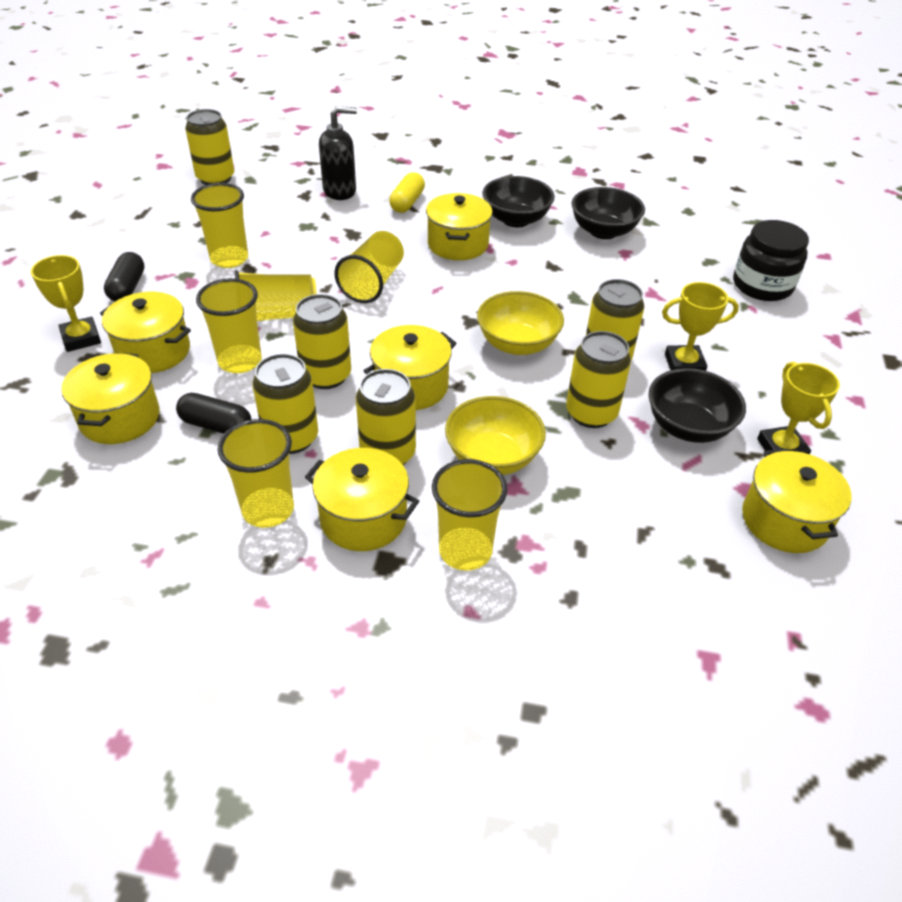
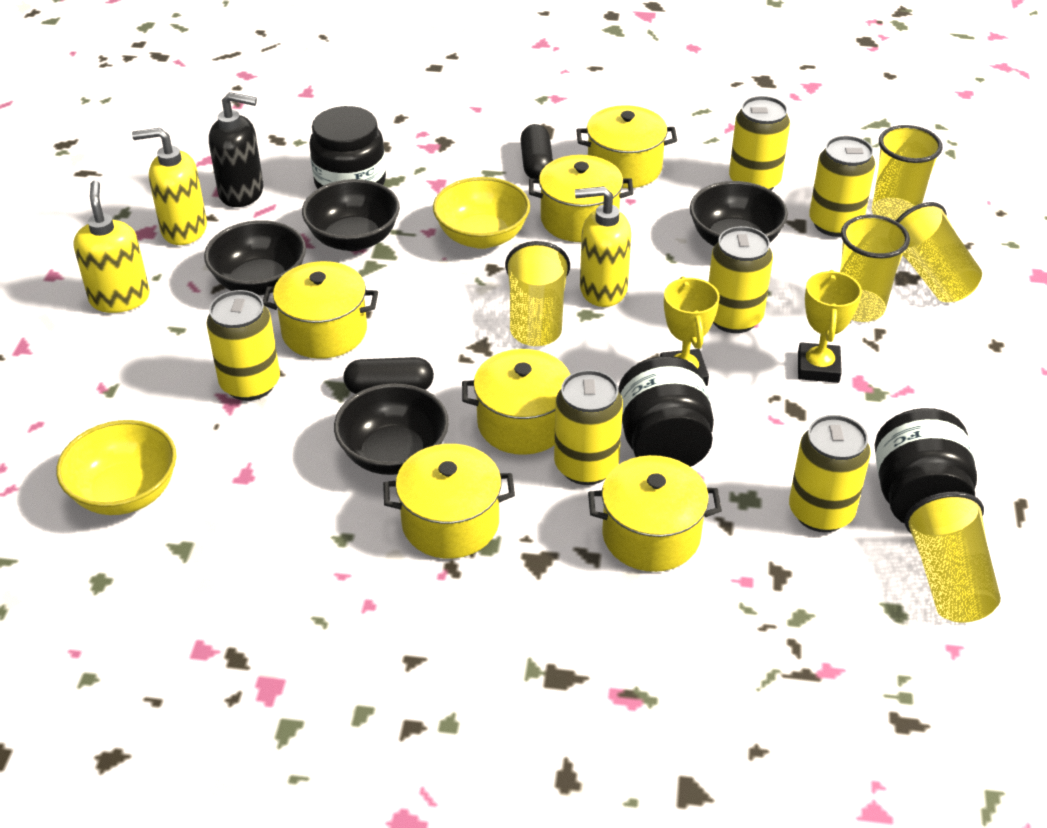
black bowl: 3 -> 4
black jar: 1 -> 3
yellow capsule: 1 -> 0
yellow cup: 6 -> 5
yellow soap dispenser: 0 -> 3
yellow trophy: 3 -> 2

